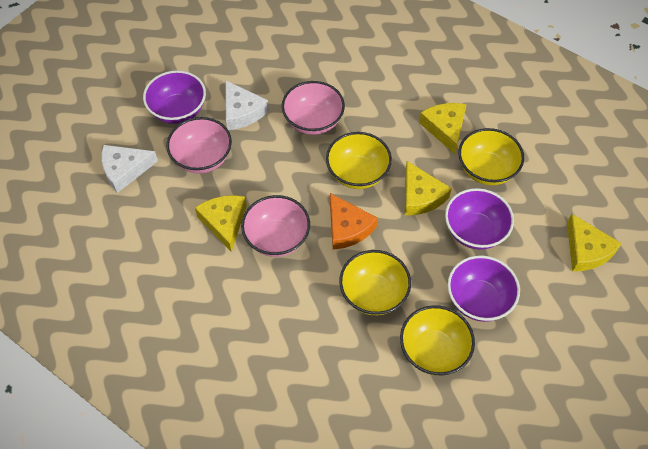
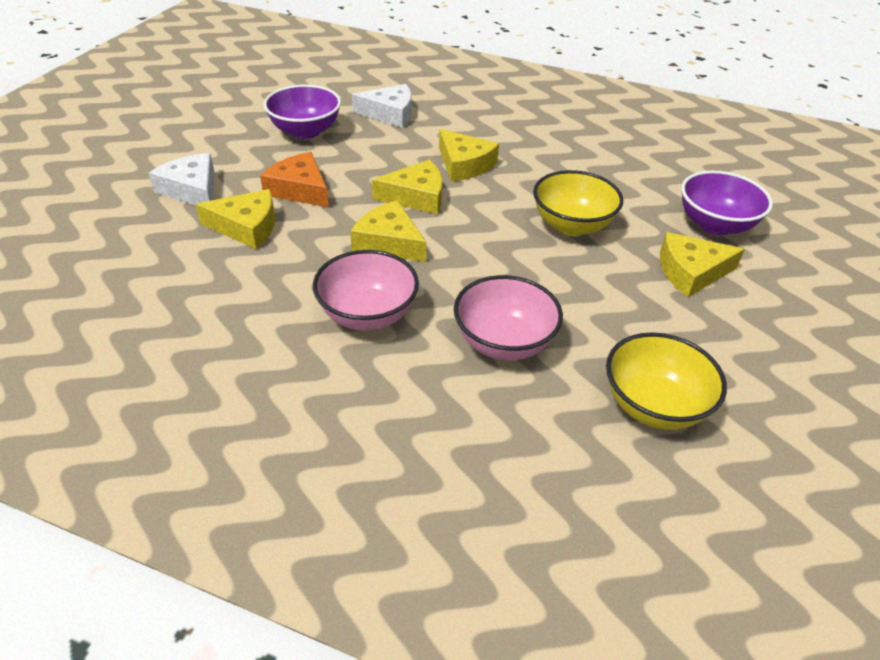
pink bowl: 3 -> 2
purple bowl: 3 -> 2
yellow bowl: 4 -> 2
yellow cheese: 4 -> 5

